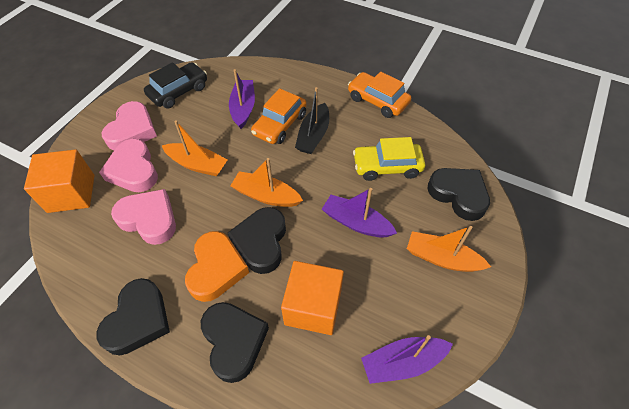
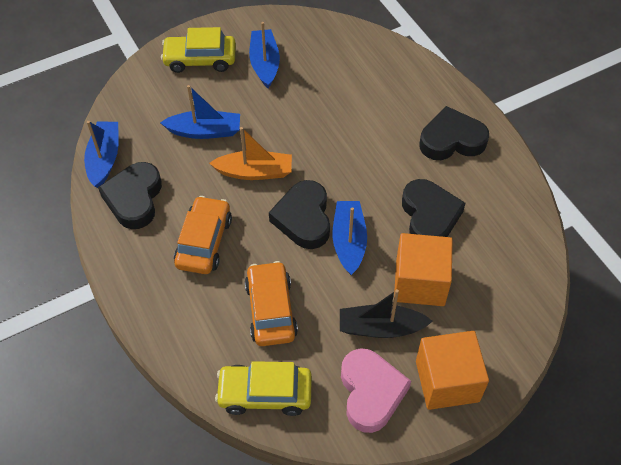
black car: 1 -> 0
blue boat: 0 -> 4
orange boat: 3 -> 1
orange heart: 1 -> 0
pink heart: 3 -> 1
purple boat: 3 -> 0
yellow car: 1 -> 2

